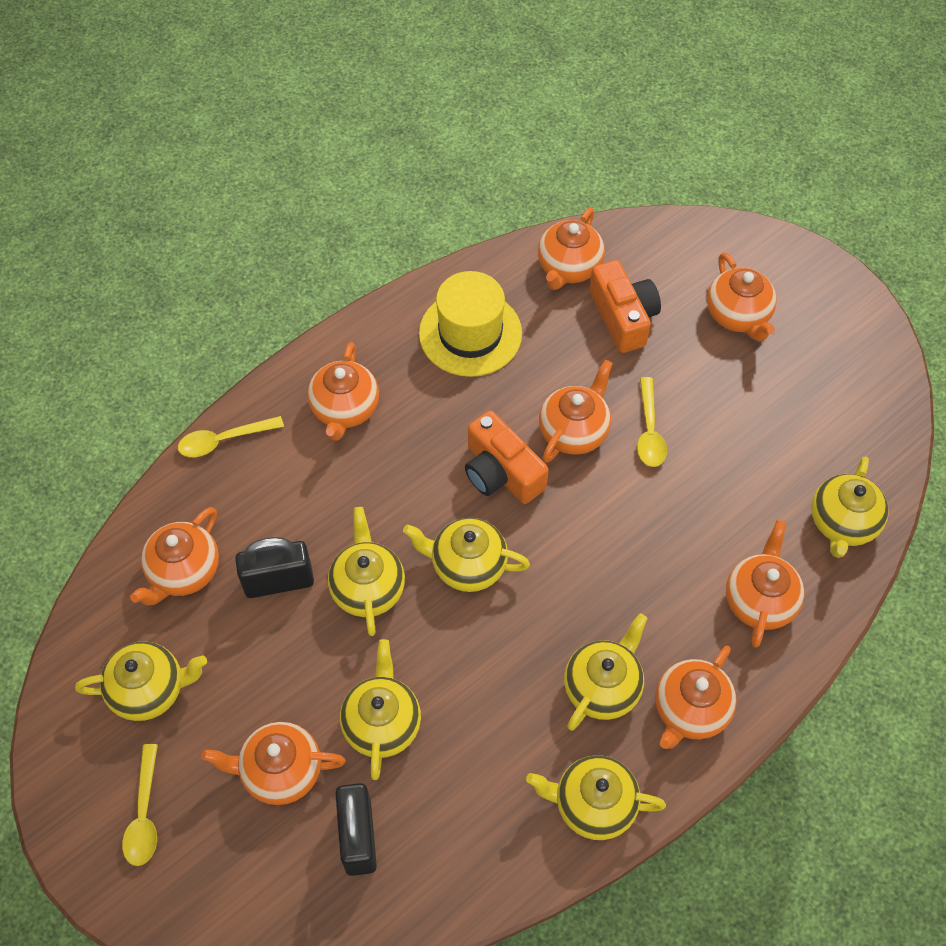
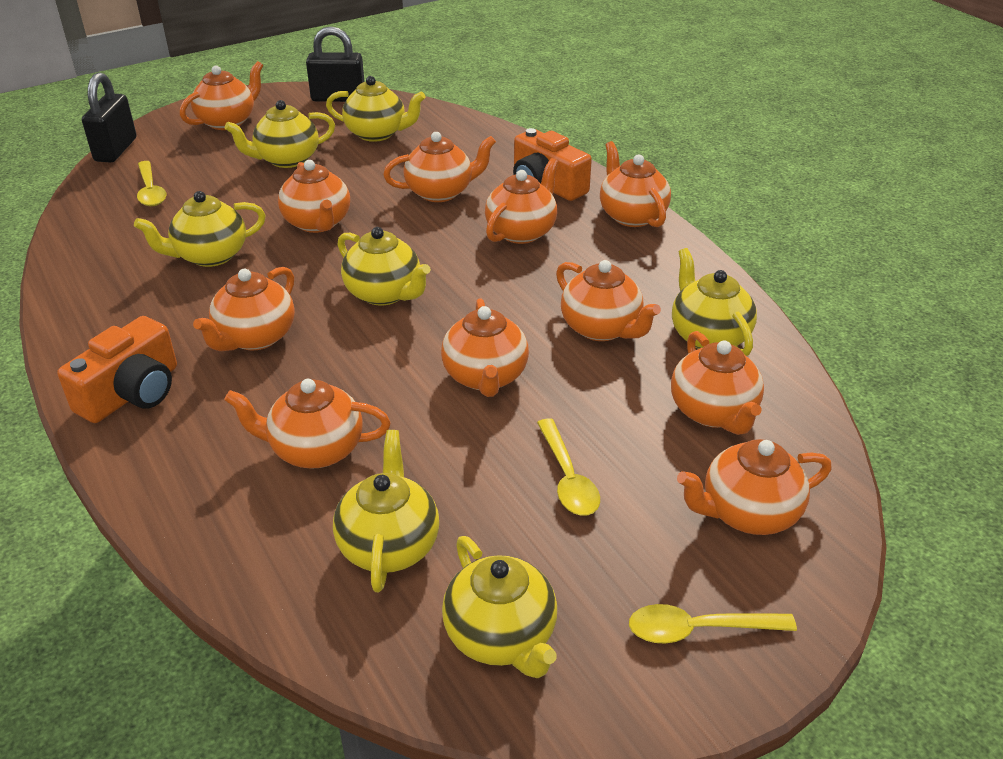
orange teapot: 8 -> 11
yellow hat: 1 -> 0

